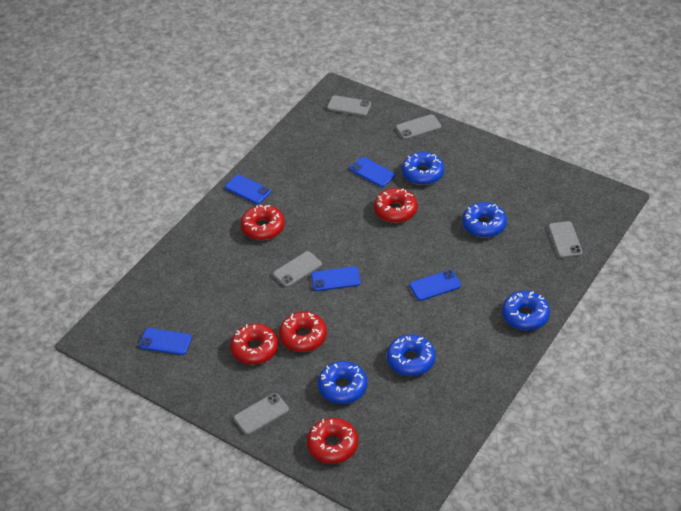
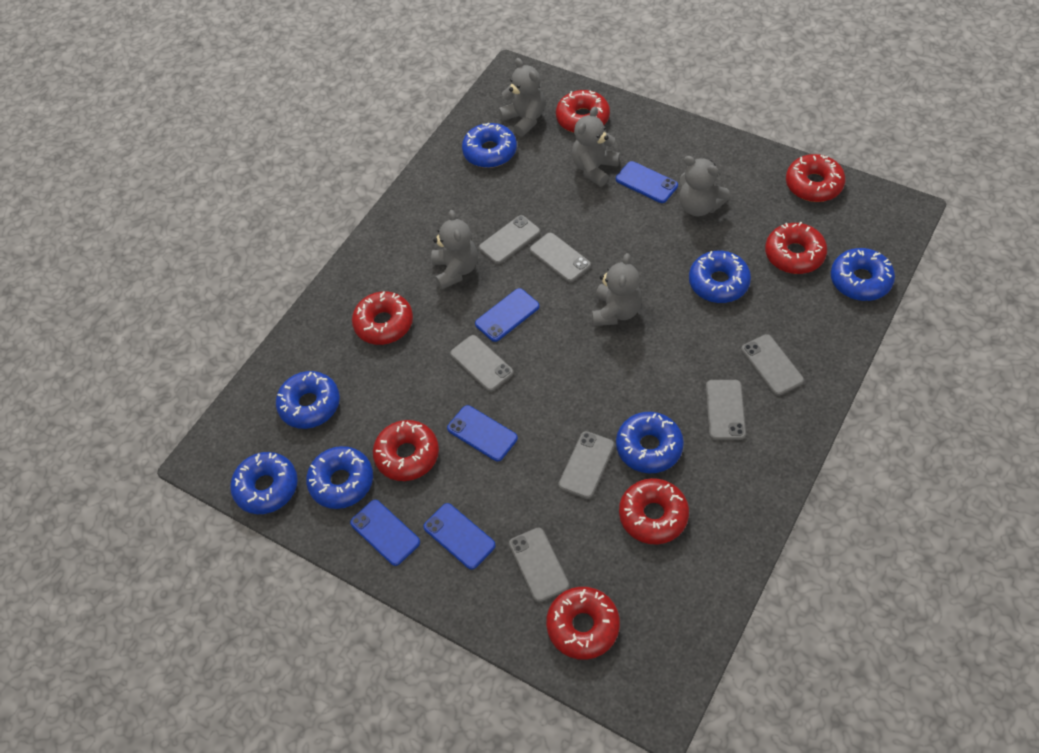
blue donut: 5 -> 7
grey phone: 5 -> 7
grey teddy bear: 0 -> 5
red donut: 5 -> 7

